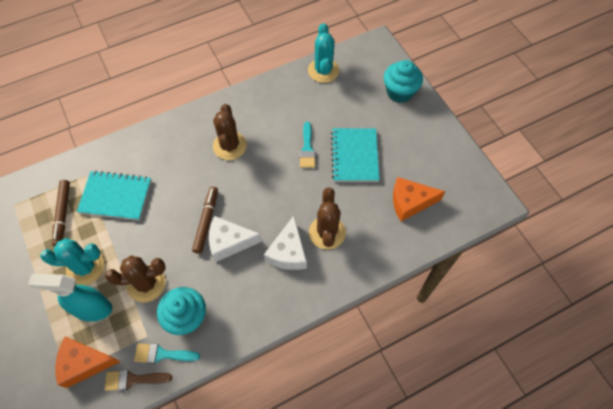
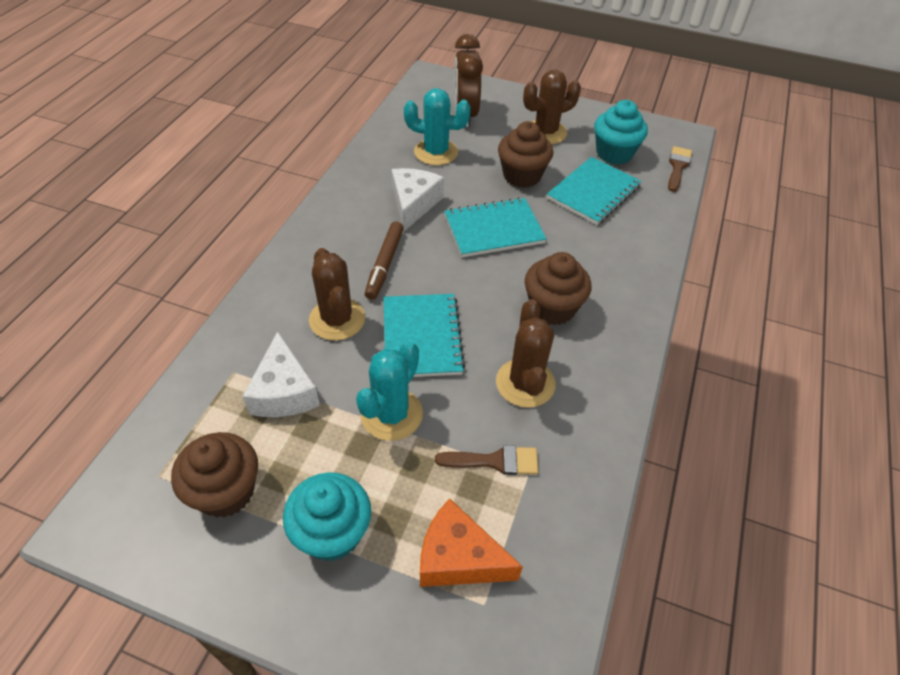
brown brush: 1 -> 2
brown clock: 0 -> 1
brown cupcake: 0 -> 3
brown marker: 2 -> 1
orange cheese: 2 -> 1
turquoise brush: 2 -> 0
turquoise notebook: 2 -> 3
turquoise spray bottle: 1 -> 0

